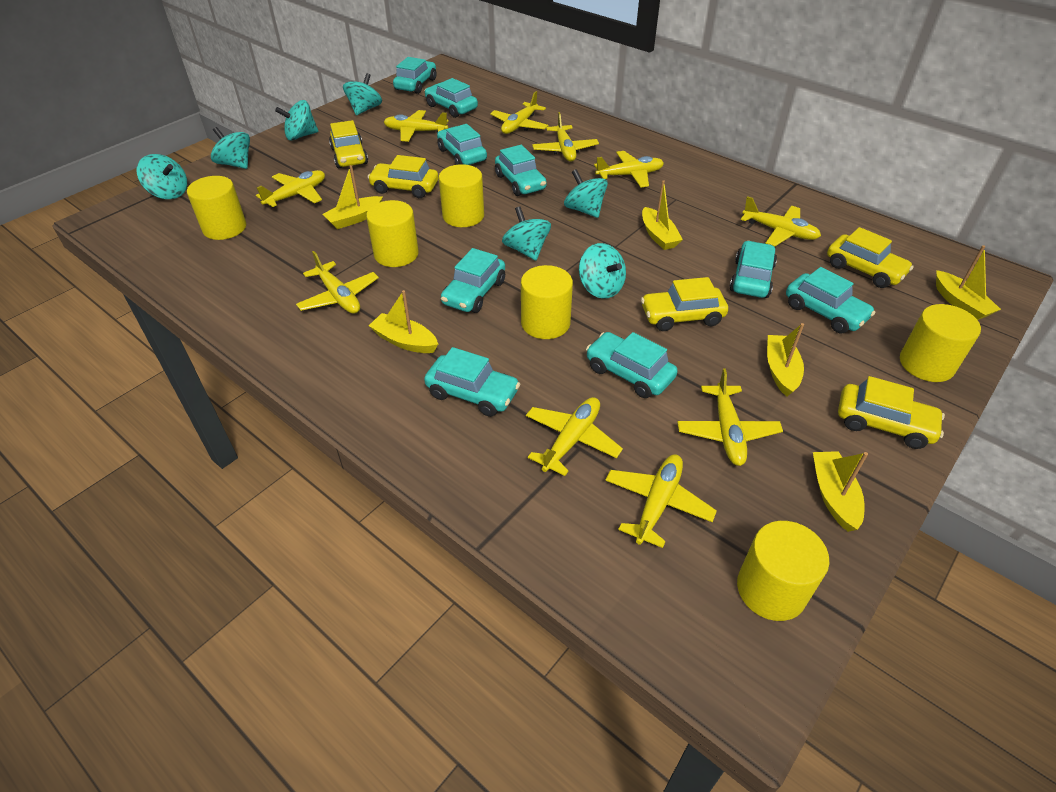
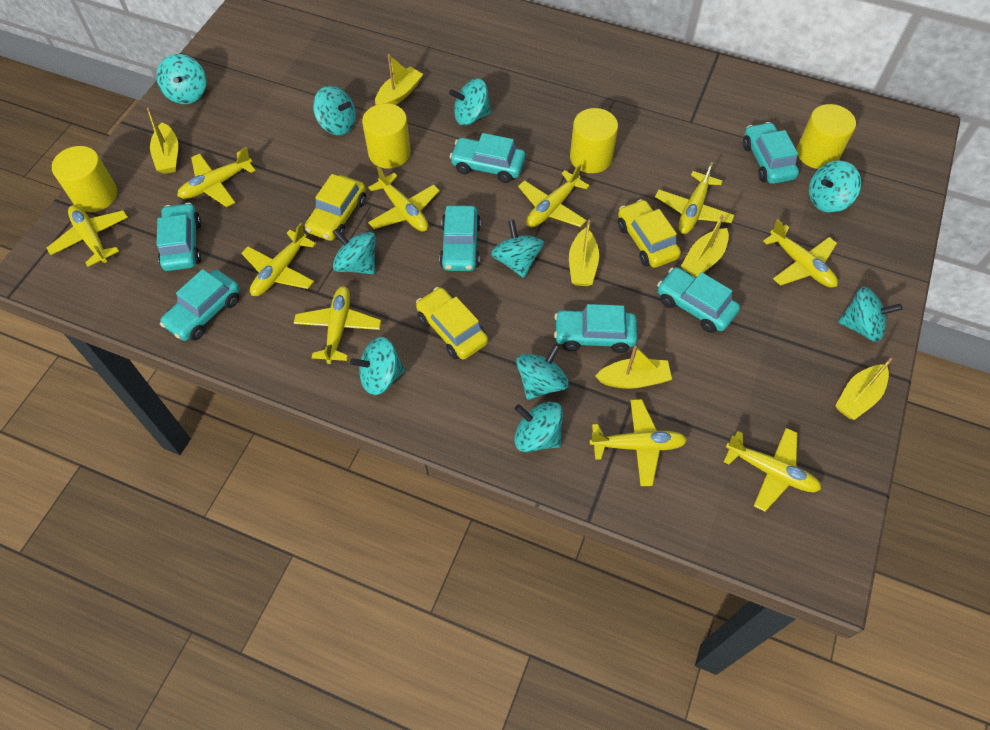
turquoise car: 9 -> 7
turquoise spinning top: 7 -> 10
yellow car: 5 -> 3
yellow cylinder: 6 -> 4

